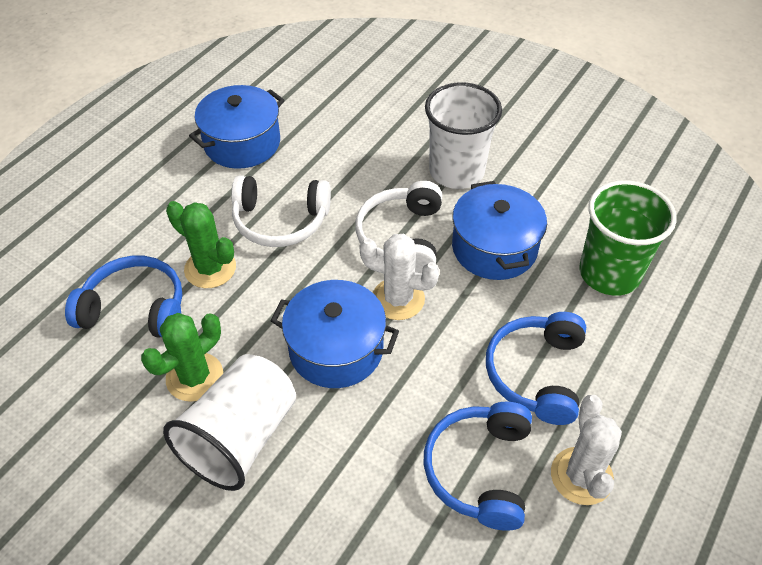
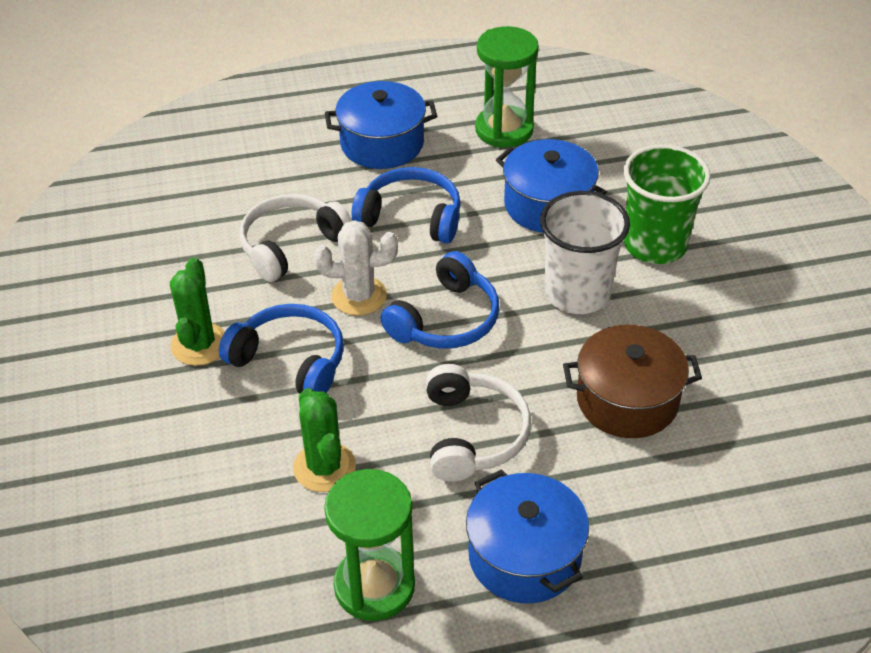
brown pot: 0 -> 1
green hourglass: 0 -> 2
white cactus: 2 -> 1
white cup: 2 -> 1

